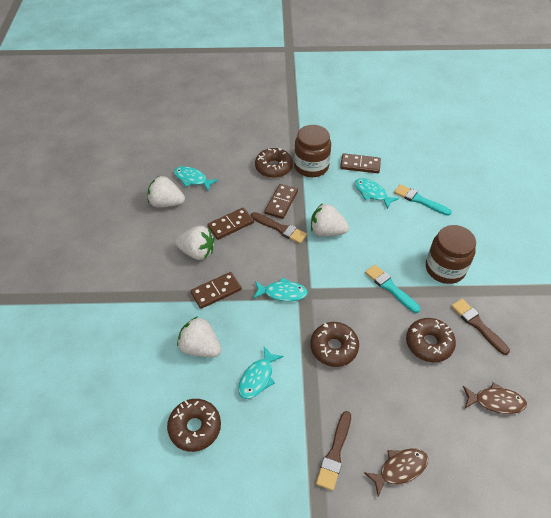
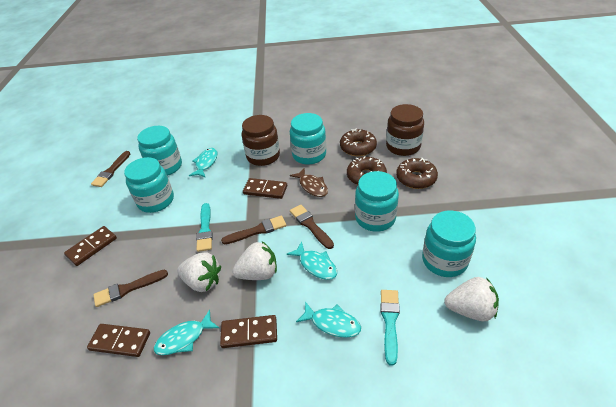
brown brush: 3 -> 4
brown donut: 4 -> 3
brown fish: 2 -> 1
turquoise jar: 0 -> 5
white strawberry: 4 -> 3

